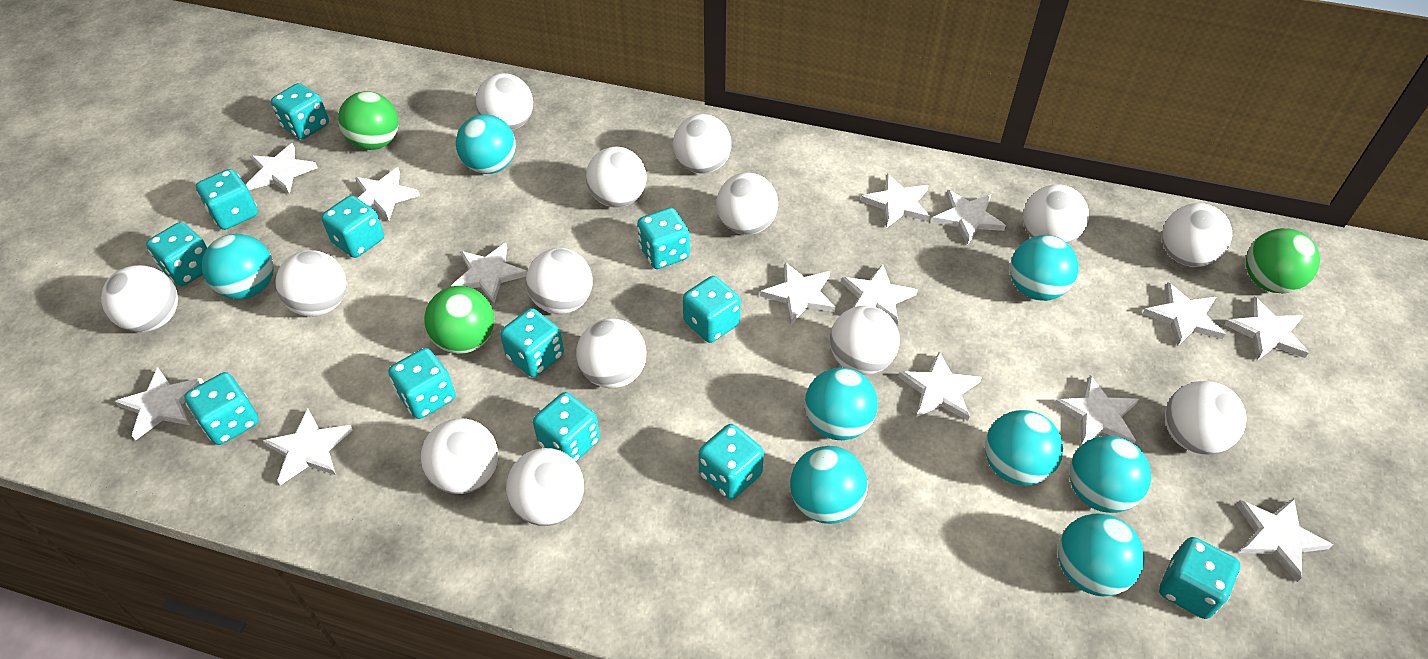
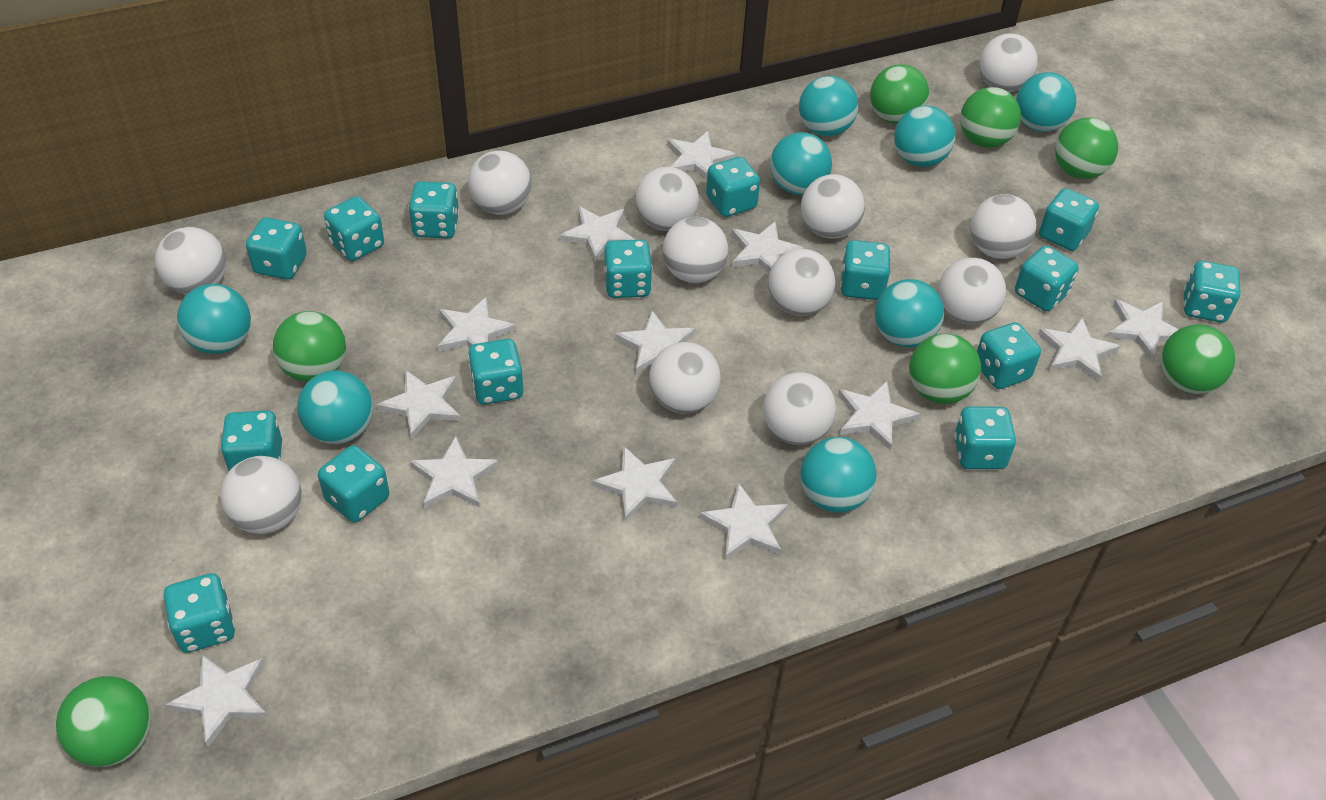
green ball: 3 -> 7
turquoise dice: 12 -> 15
white ball: 14 -> 12
white star: 14 -> 13

